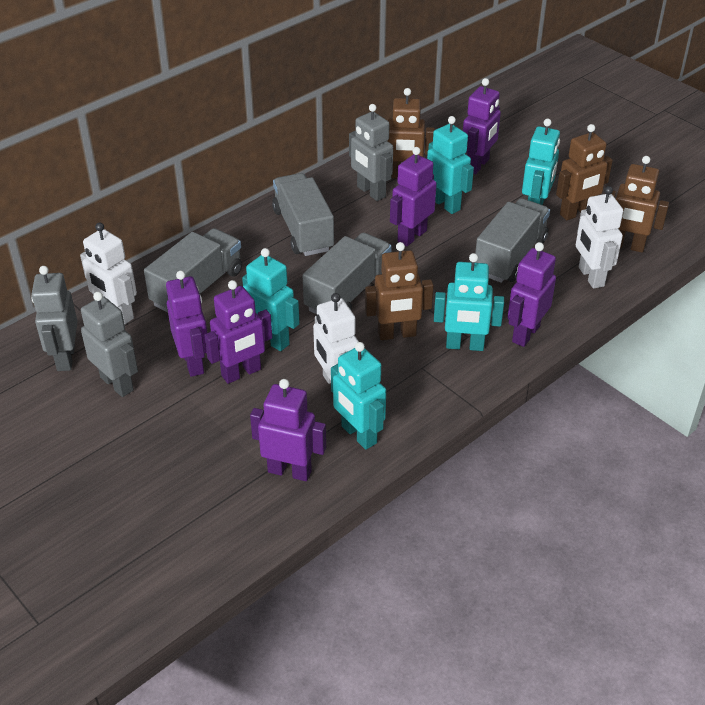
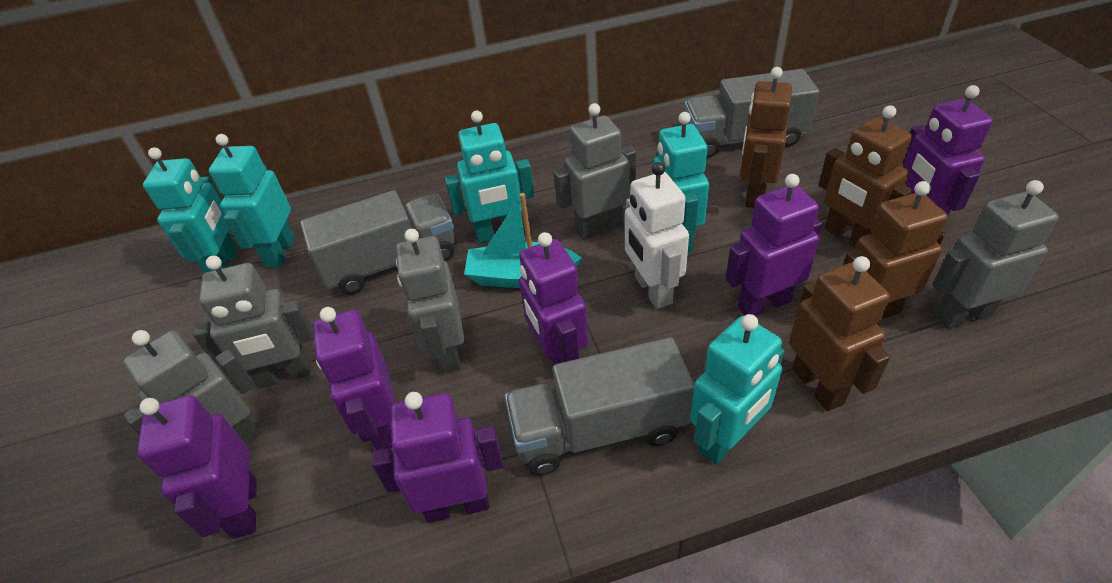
grey robot: 3 -> 5
grey truck: 4 -> 3
turquoise boat: 0 -> 1
white robot: 3 -> 1

